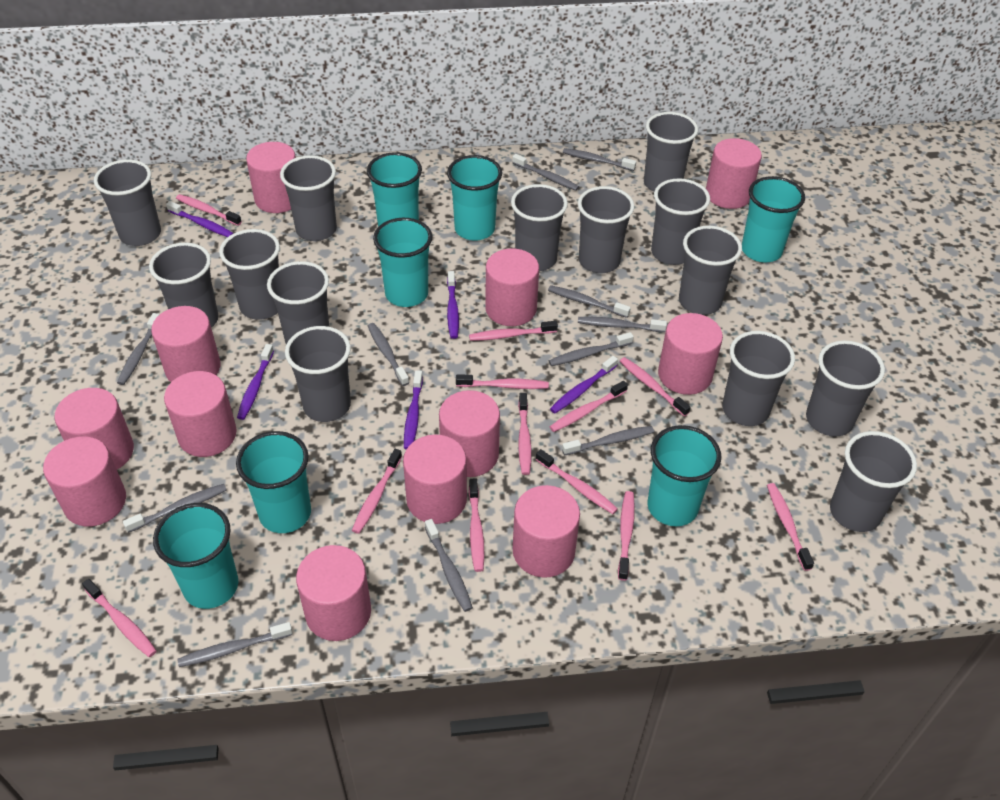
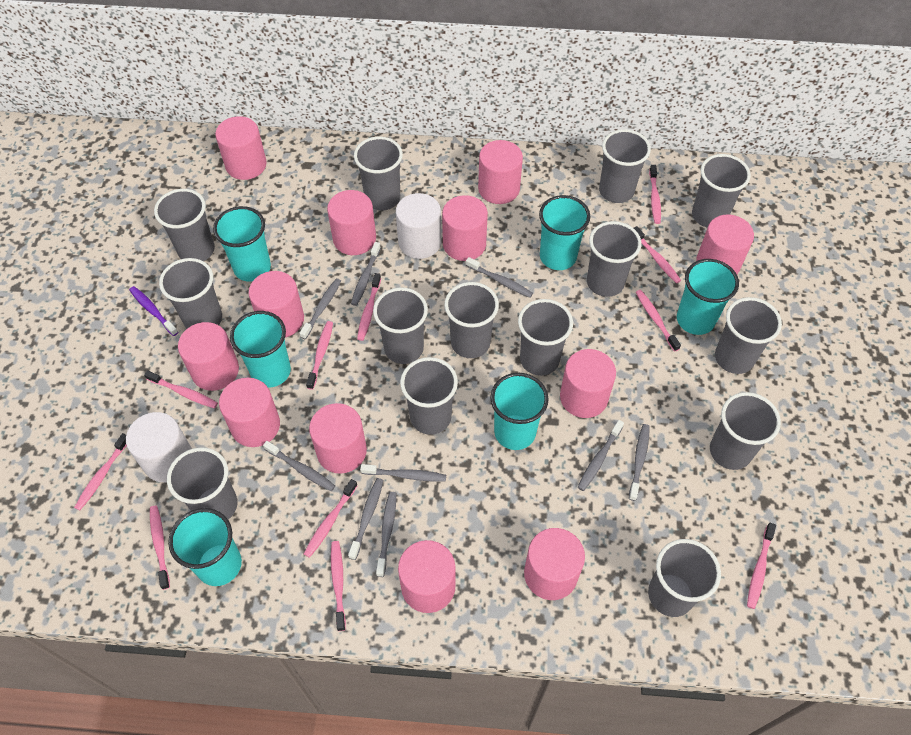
grey toothbrush: 11 -> 9
pink toothbrush: 12 -> 11
purple toothbrush: 5 -> 1
turquoise cup: 7 -> 6
white cylinder: 0 -> 2

